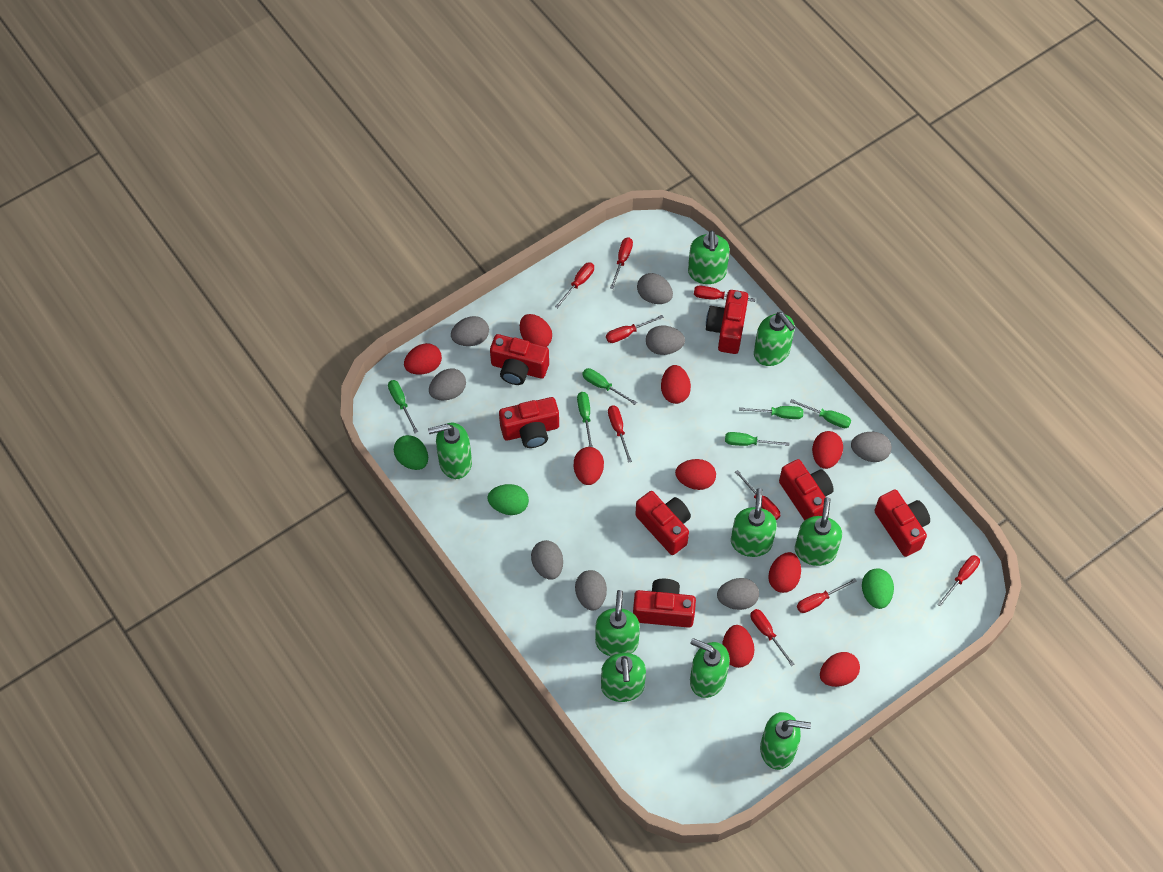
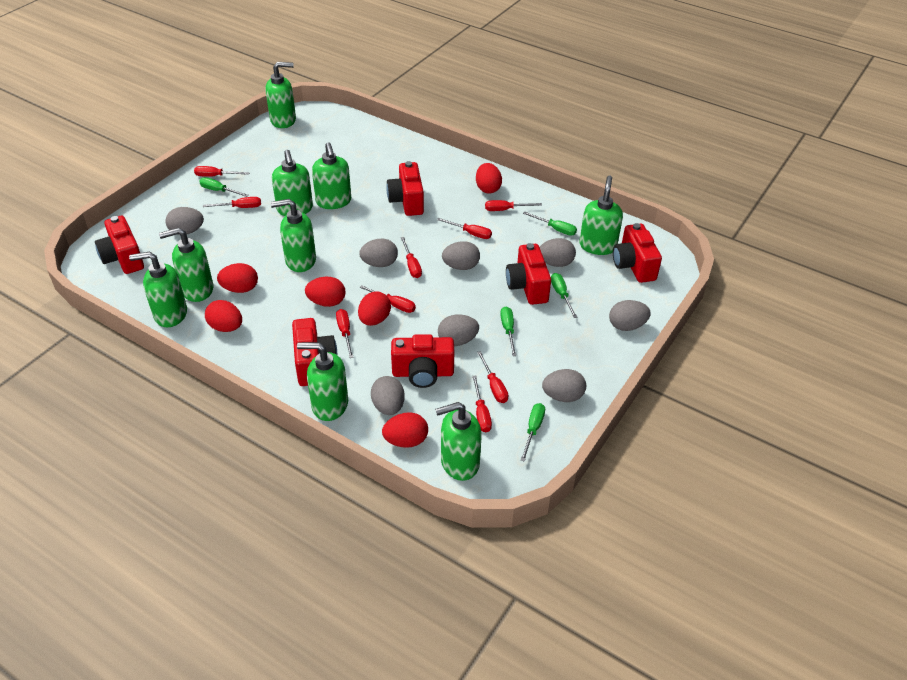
green egg: 3 -> 0
green screwdriver: 6 -> 5
red camera: 7 -> 6
red egg: 9 -> 6

